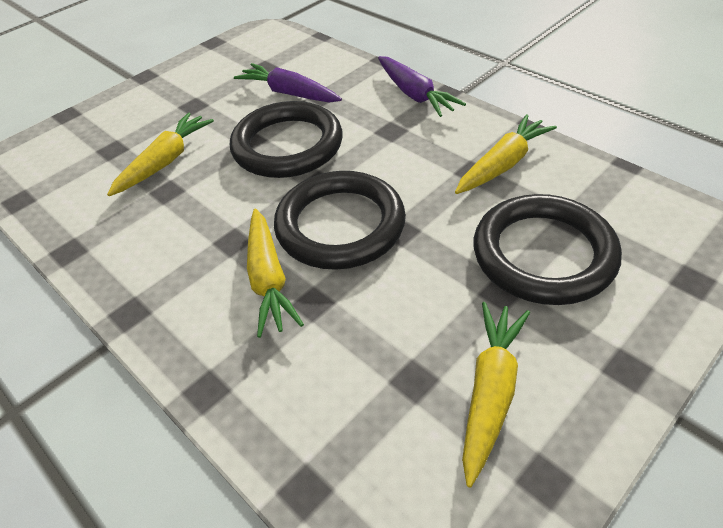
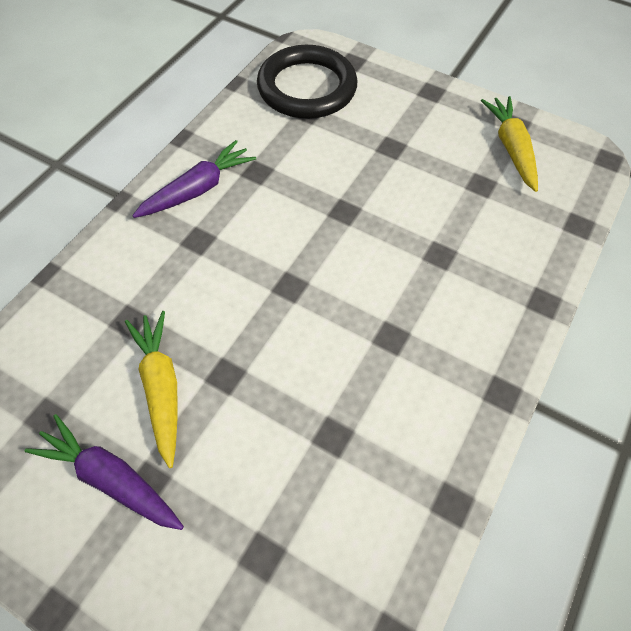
black ring: 3 -> 1
yellow carrot: 4 -> 2

